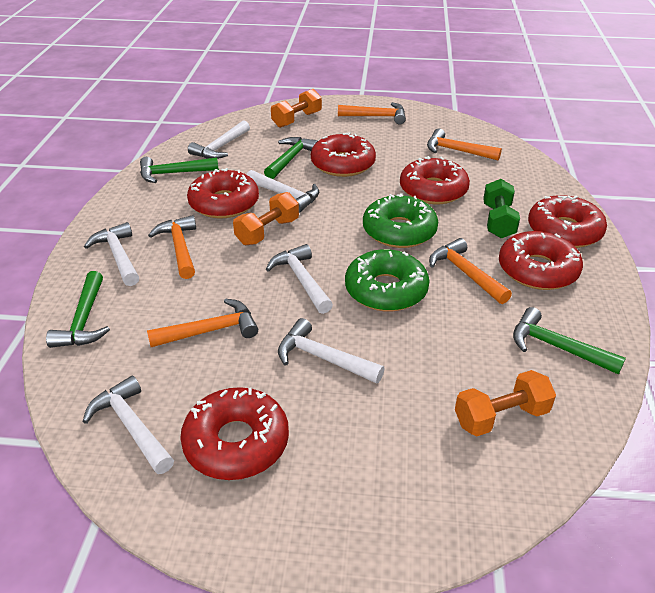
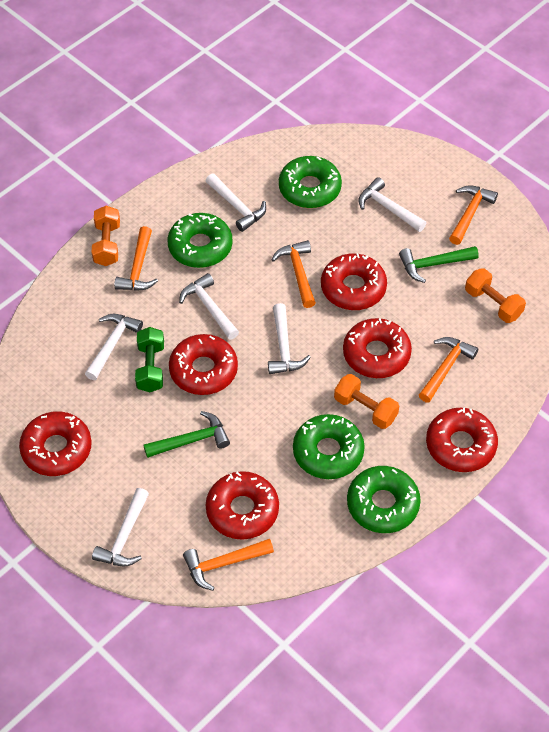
green donut: 2 -> 4
green hammer: 4 -> 2

